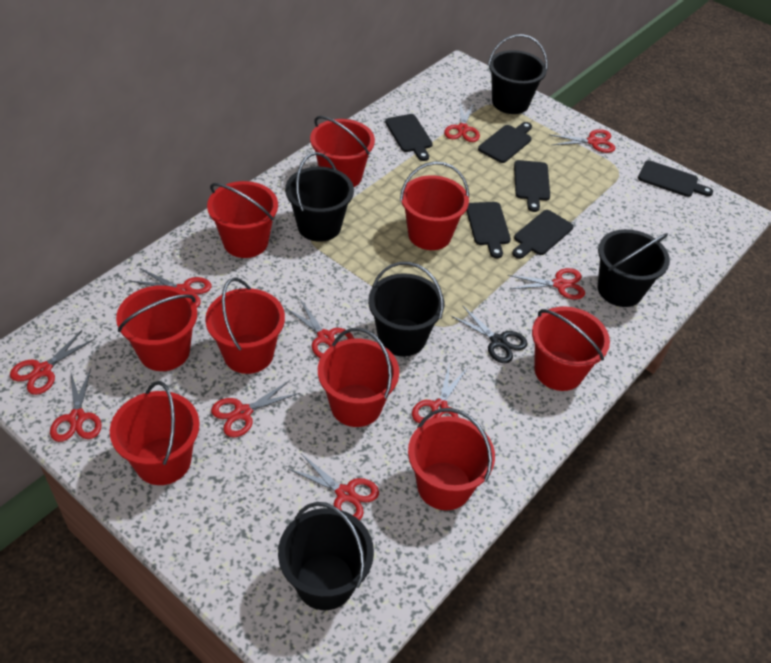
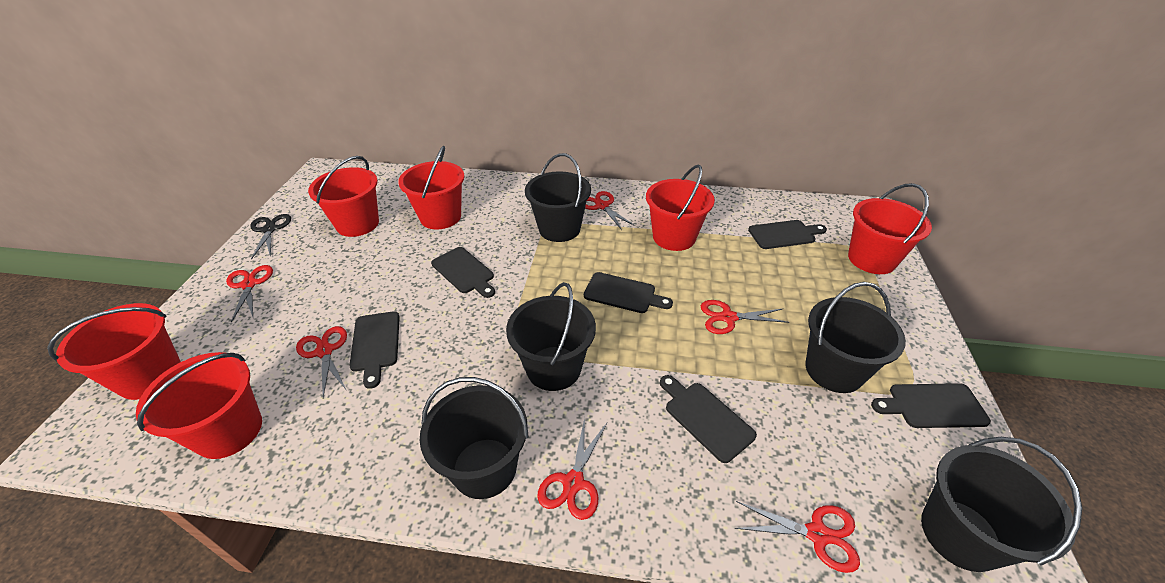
red bucket: 9 -> 6
red scissors: 10 -> 6

